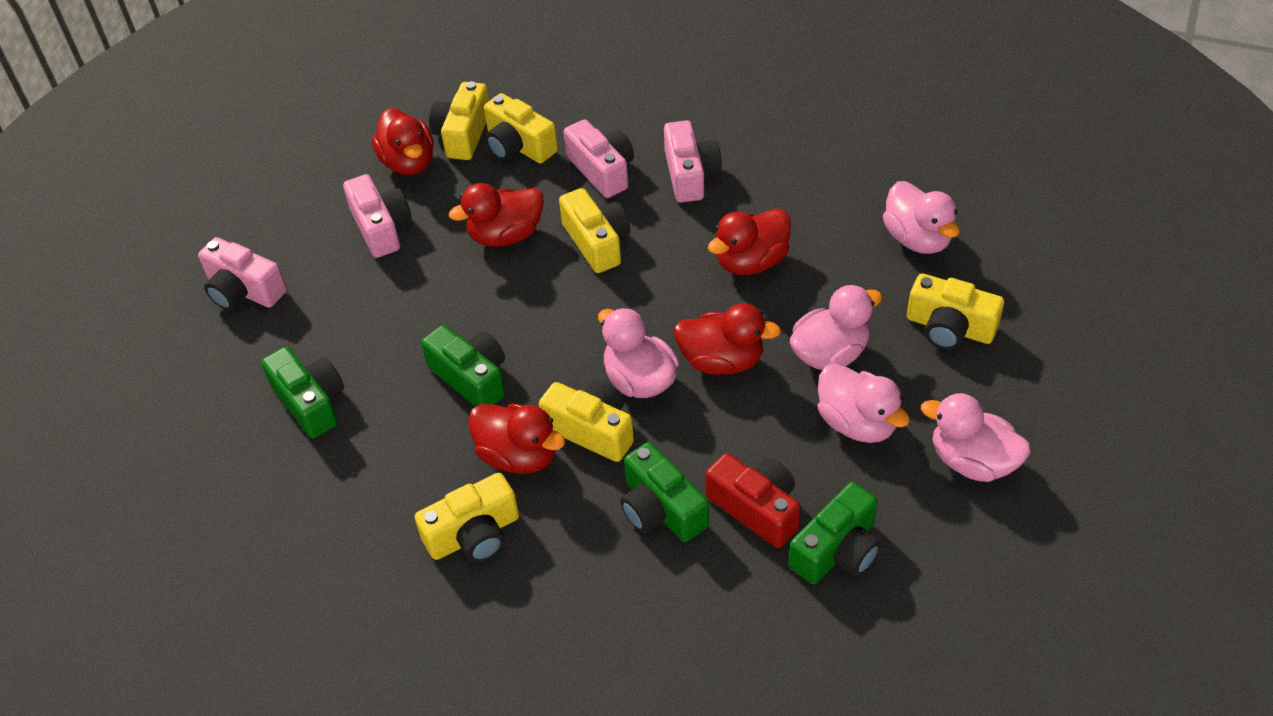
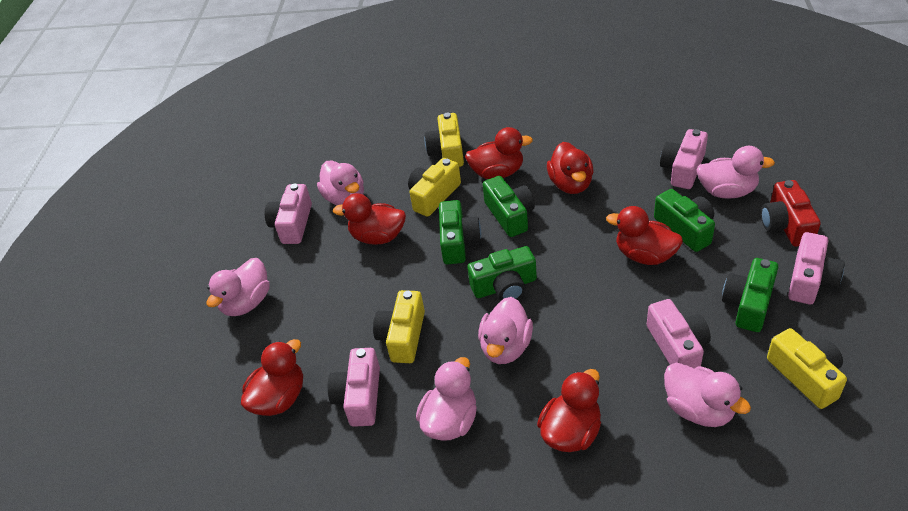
green camera: 4 -> 5
pink camera: 4 -> 5
pink duck: 5 -> 6
red duck: 5 -> 6
yellow camera: 6 -> 4

